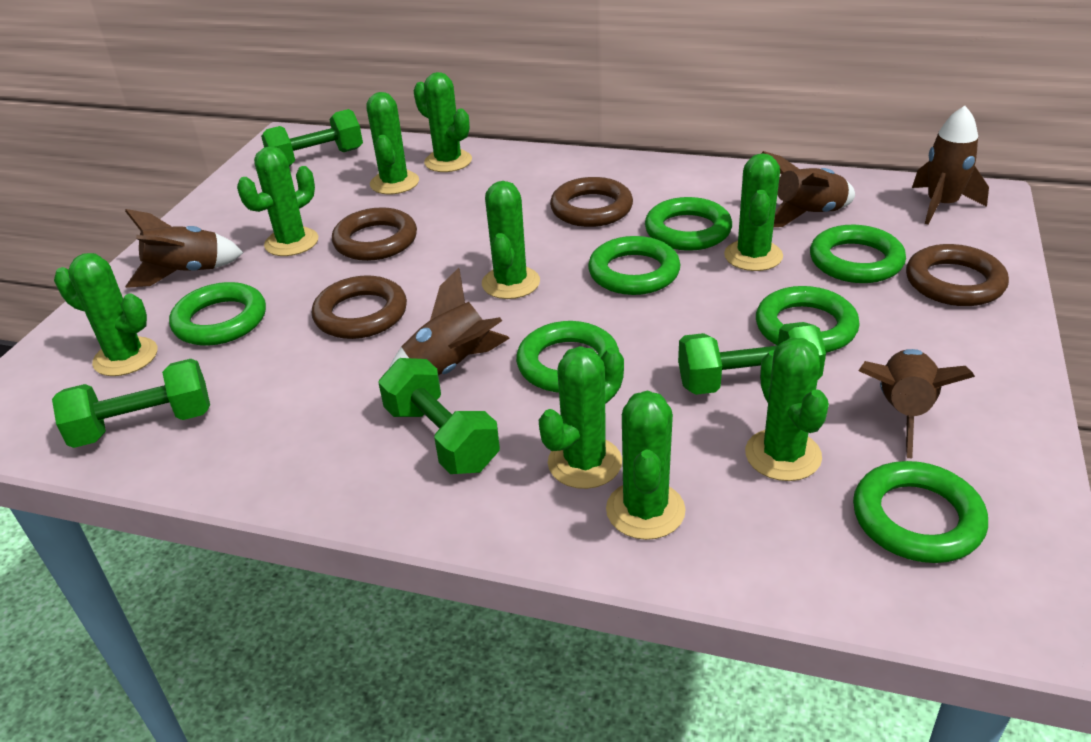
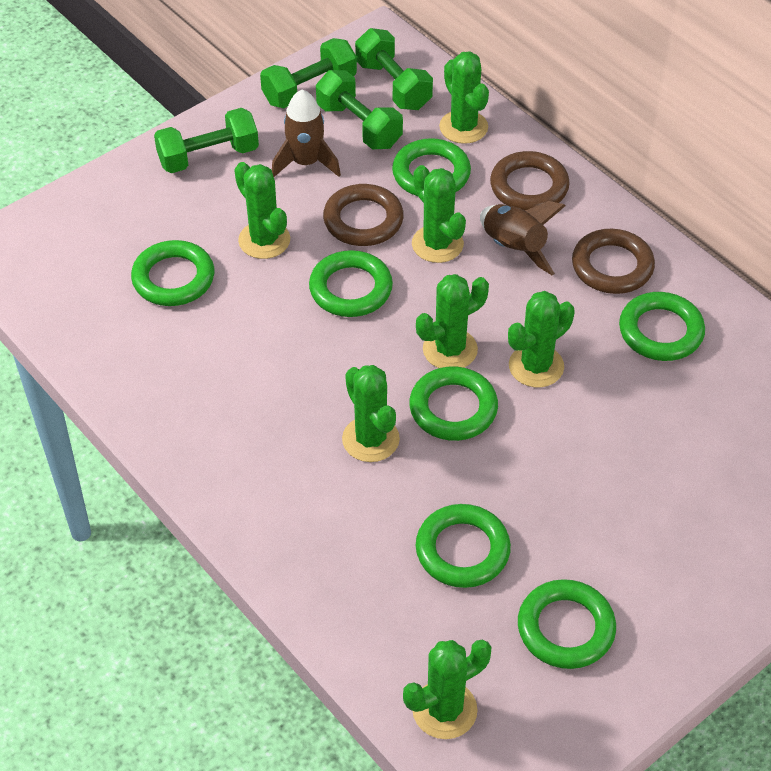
brown ring: 4 -> 3
brown rocket: 5 -> 2
green cactus: 9 -> 7

